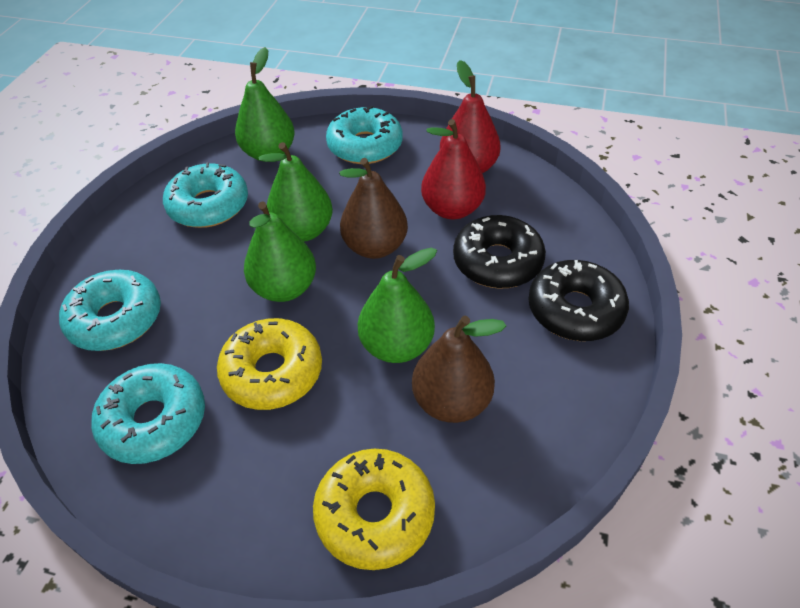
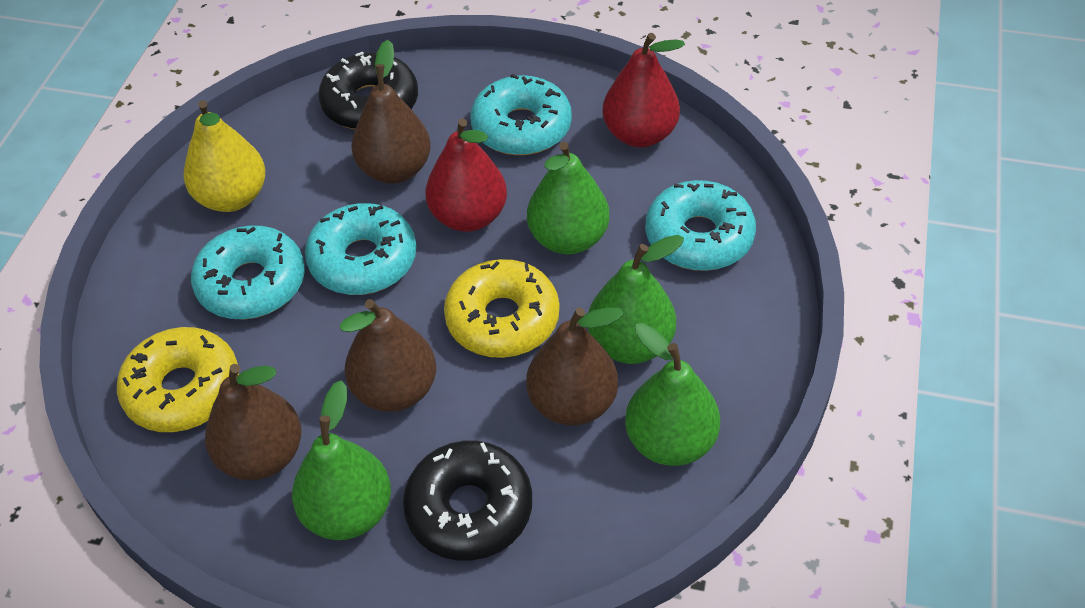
brown pear: 2 -> 4
yellow pear: 0 -> 1

